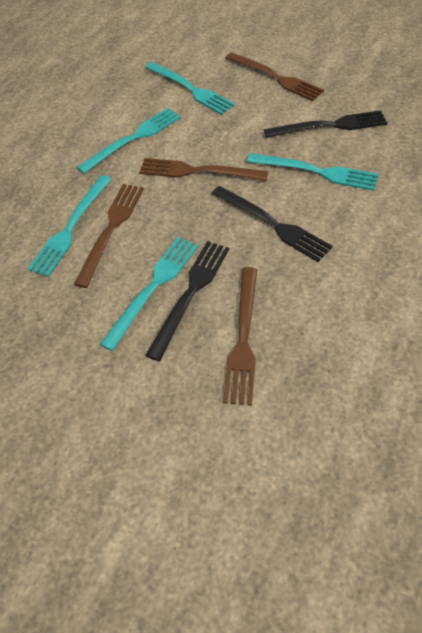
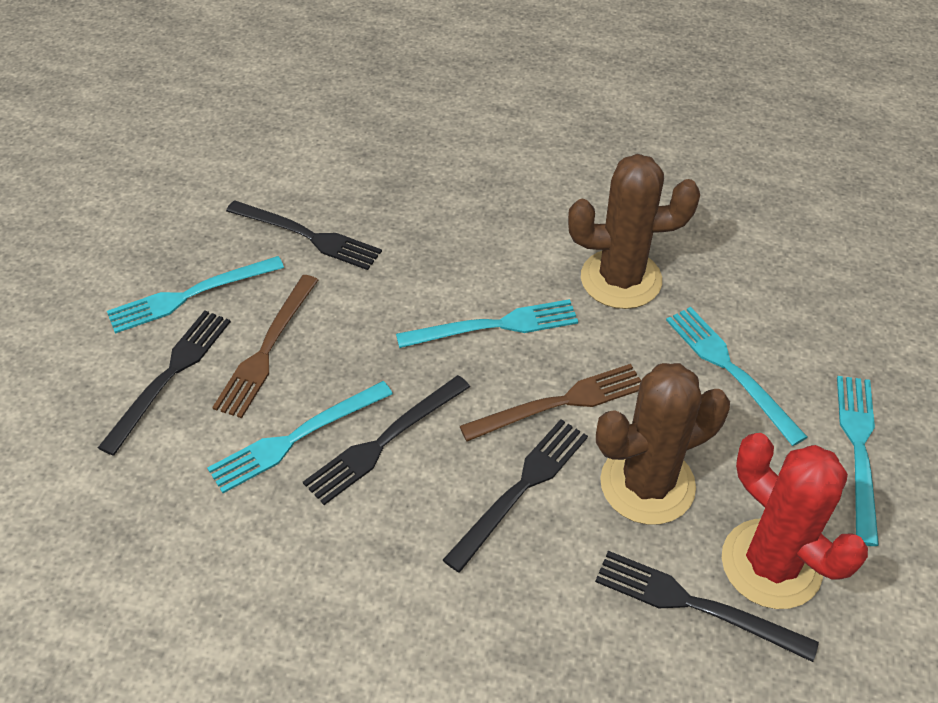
black fork: 3 -> 5
brown cactus: 0 -> 2
brown fork: 4 -> 2
red cactus: 0 -> 1

